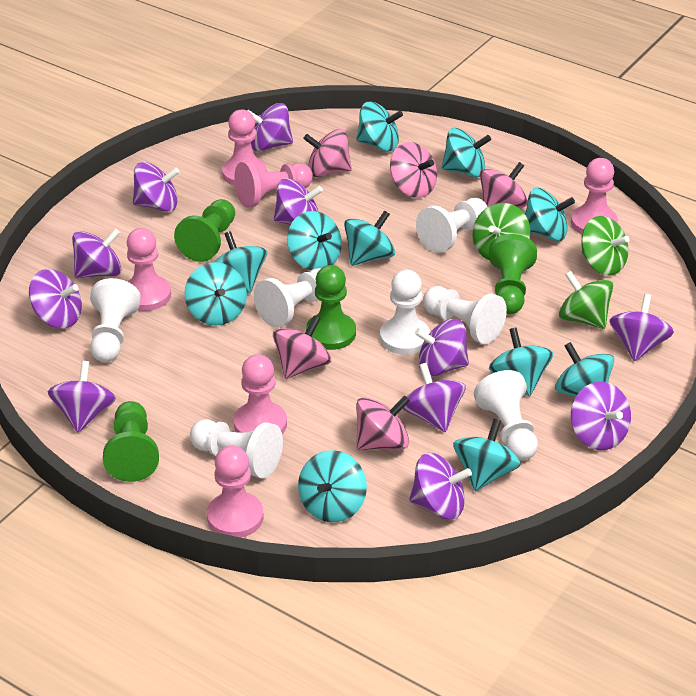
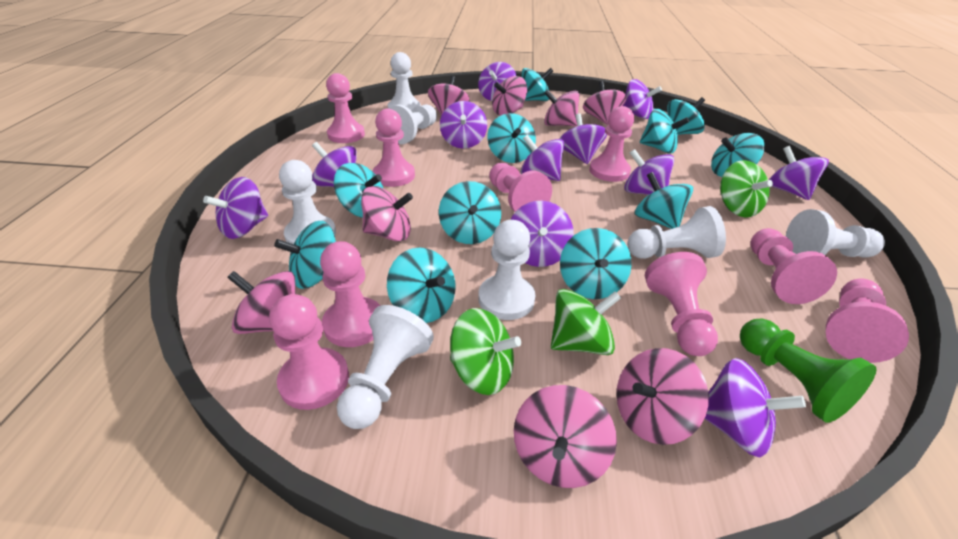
green pawn: 4 -> 1
pink pawn: 6 -> 9
pink spinning top: 5 -> 8

